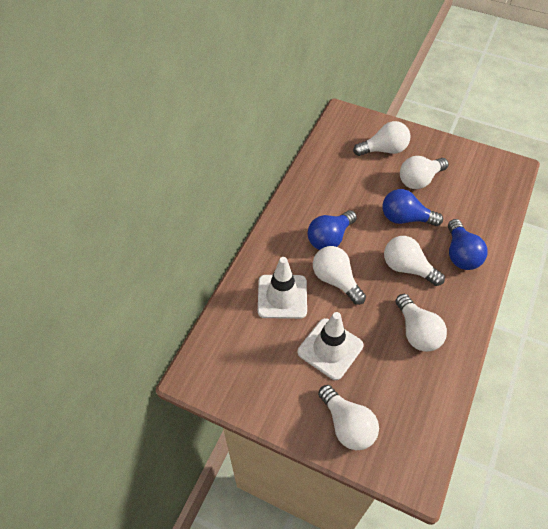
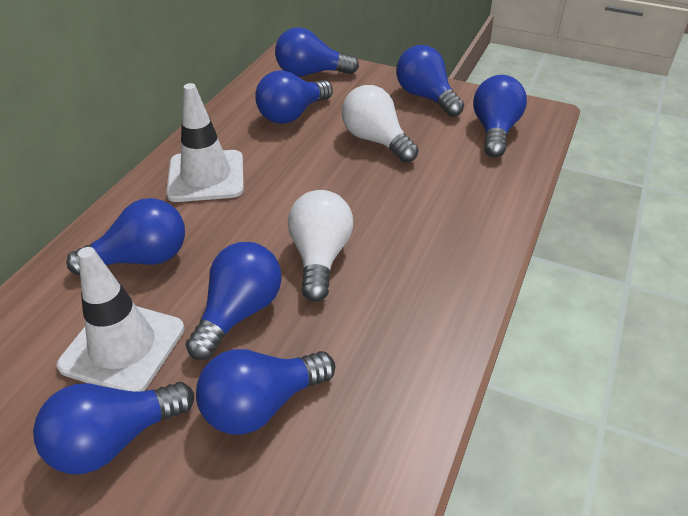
blue light bulb: 3 -> 8
white light bulb: 6 -> 2

